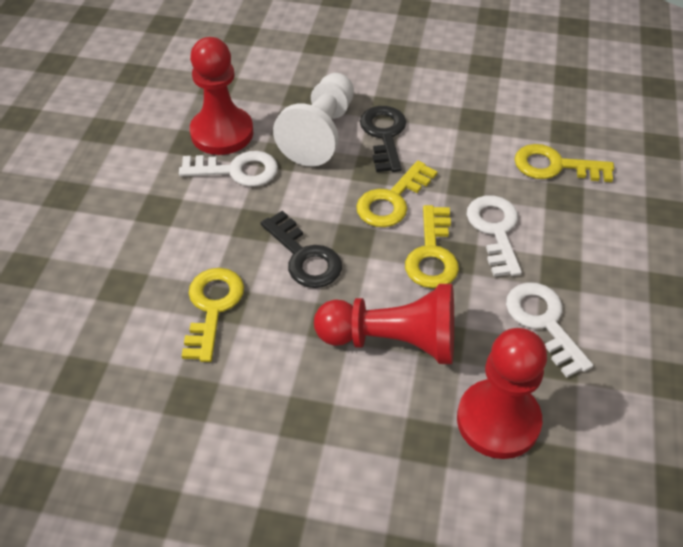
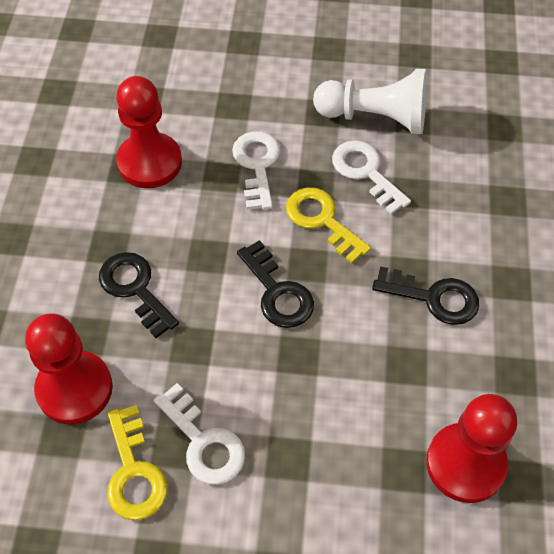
black key: 2 -> 3
yellow key: 4 -> 2

